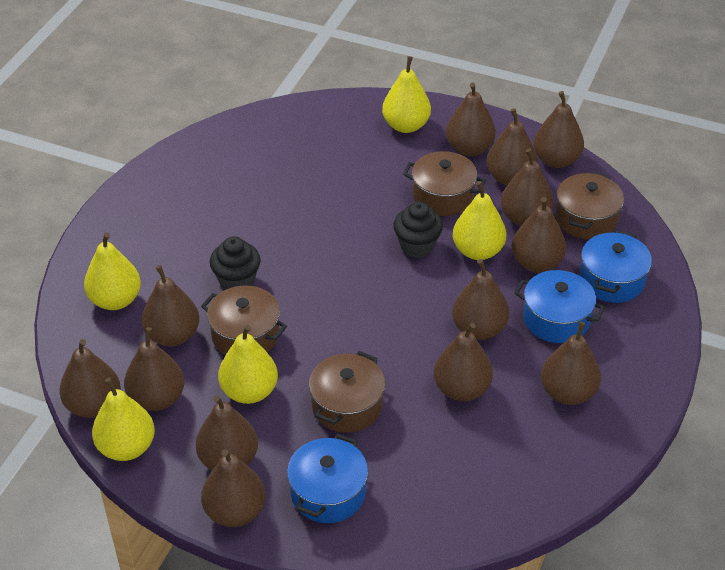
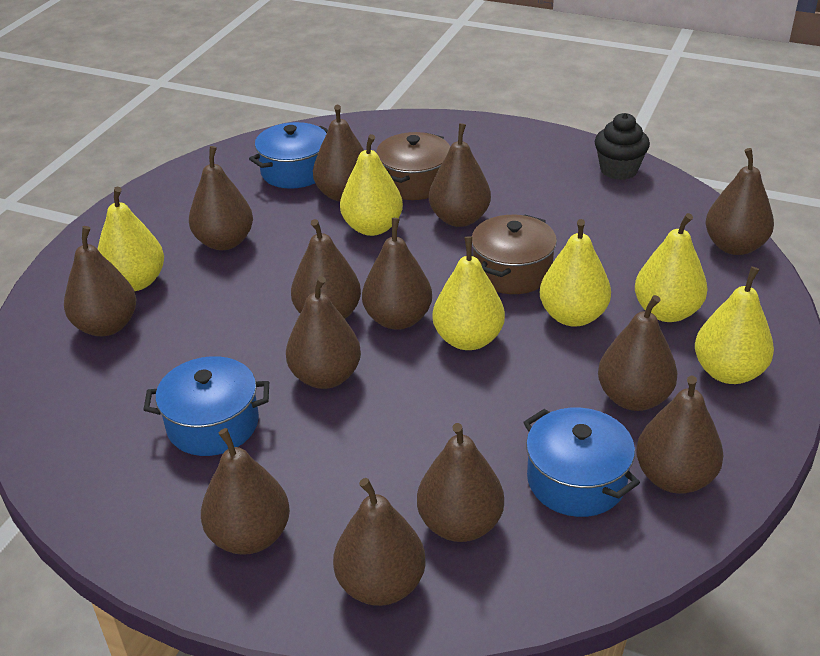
black cupcake: 2 -> 1
brown pot: 4 -> 2
yellow pear: 5 -> 6

